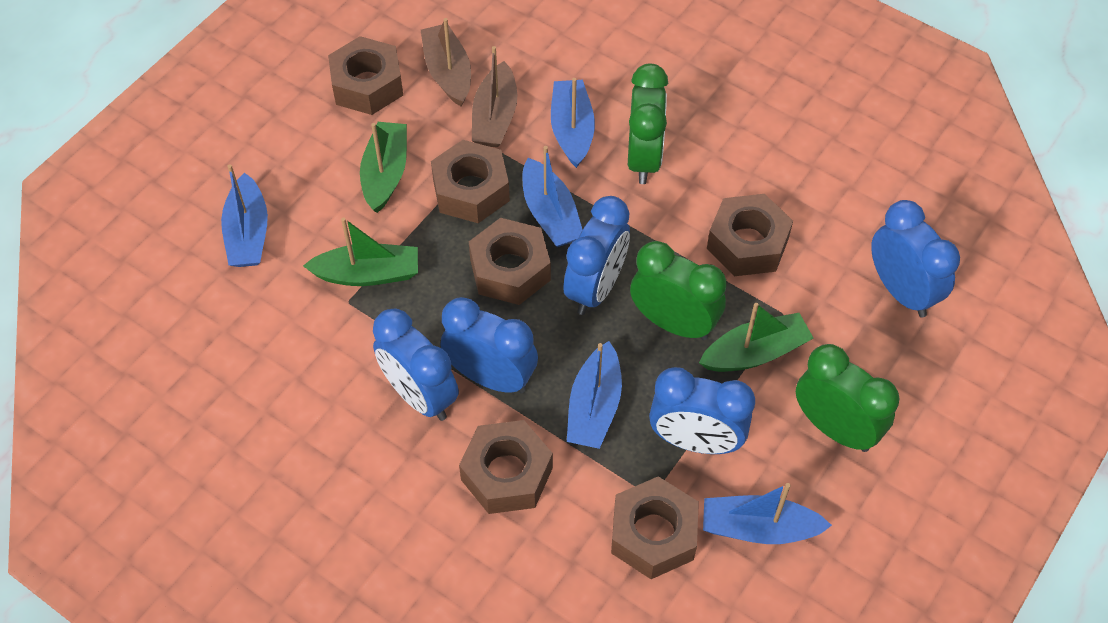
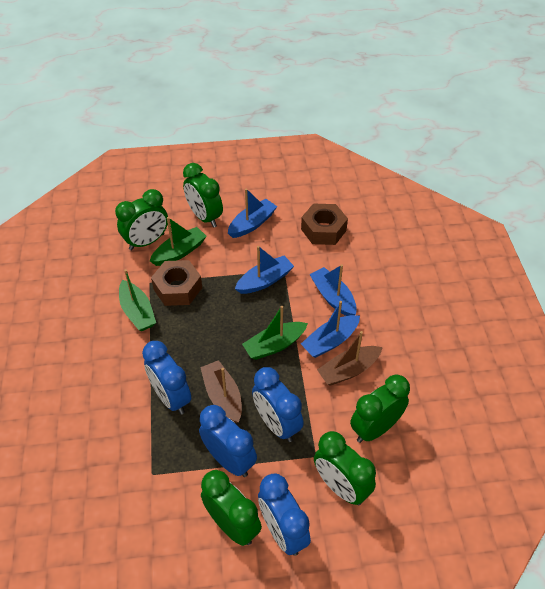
blue boat: 5 -> 4
blue clock: 5 -> 4
brown nut: 6 -> 2
green clock: 3 -> 5

